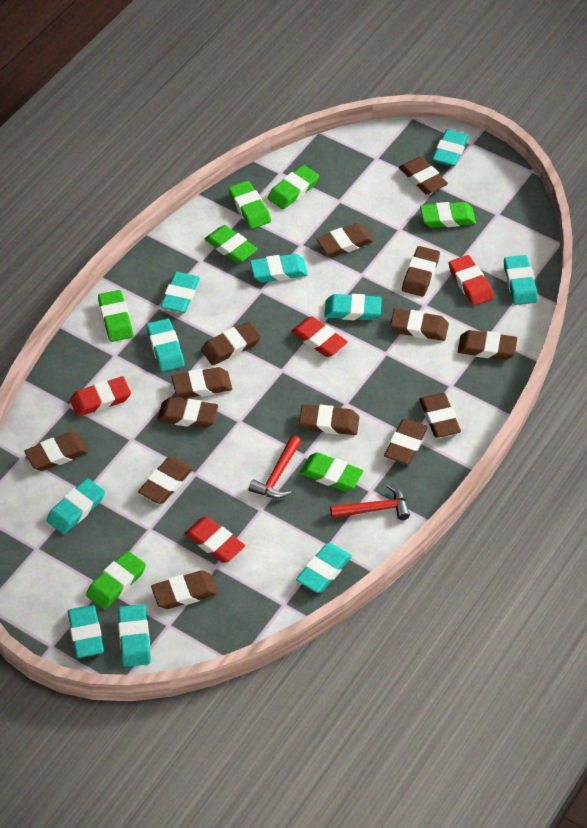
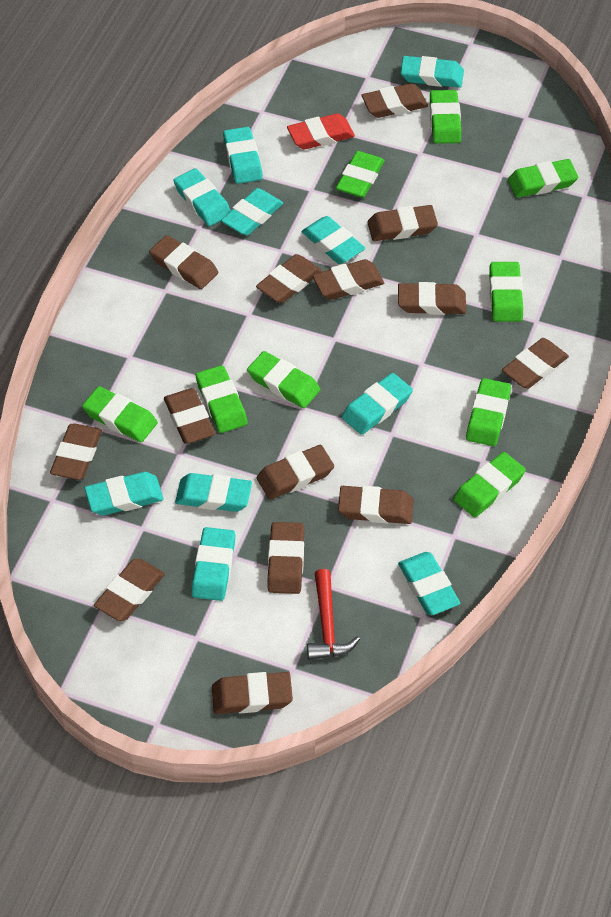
green eraser: 7 -> 9
red eraser: 4 -> 1
red hammer: 2 -> 1

